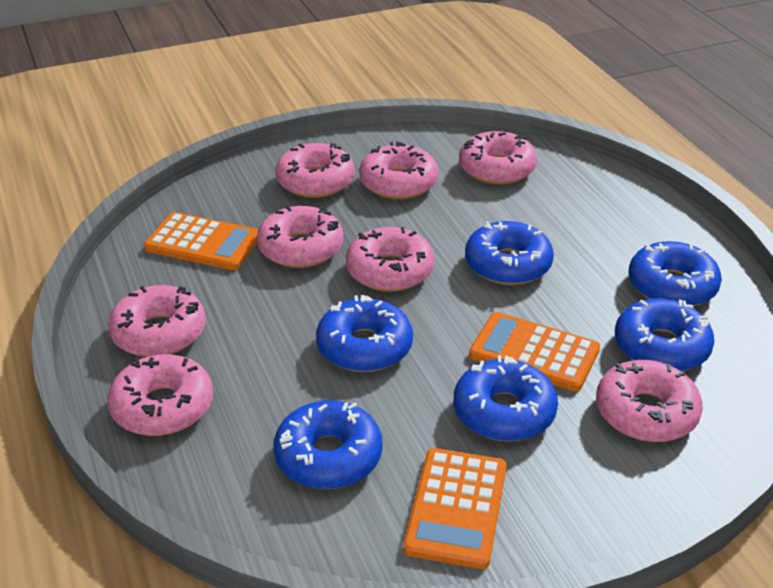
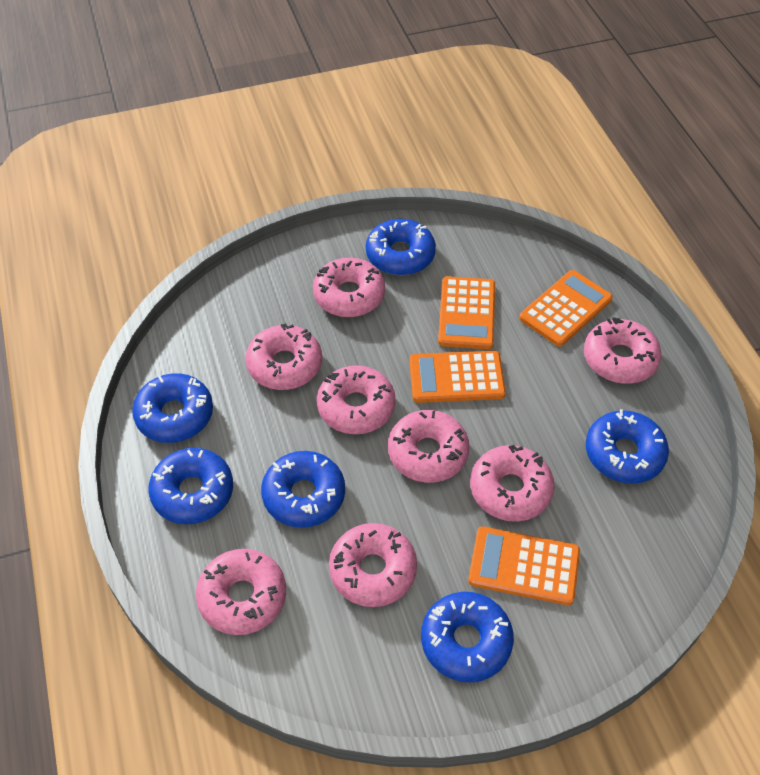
orange calculator: 3 -> 4

